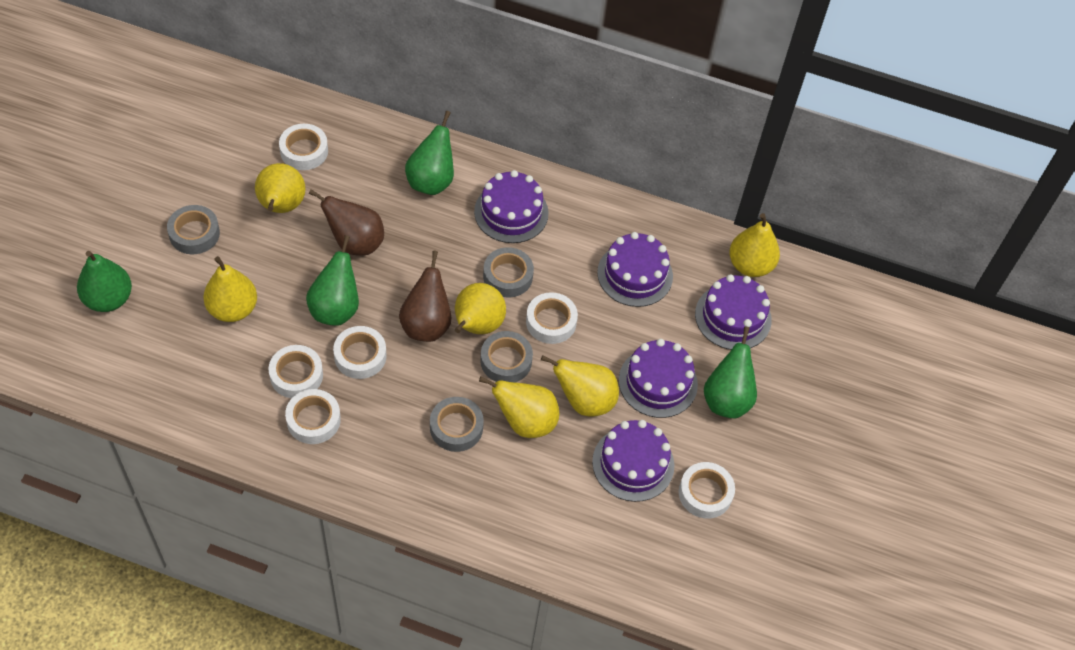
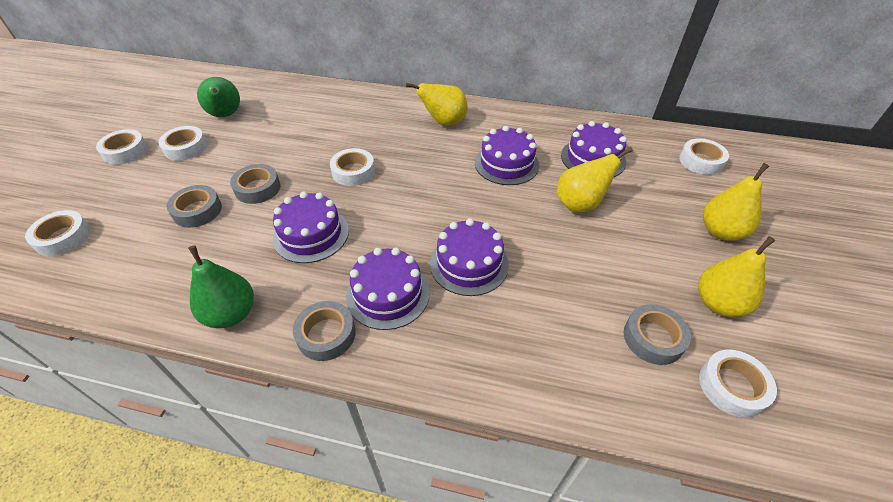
brown pear: 2 -> 0
green pear: 4 -> 2
yellow pear: 6 -> 4

